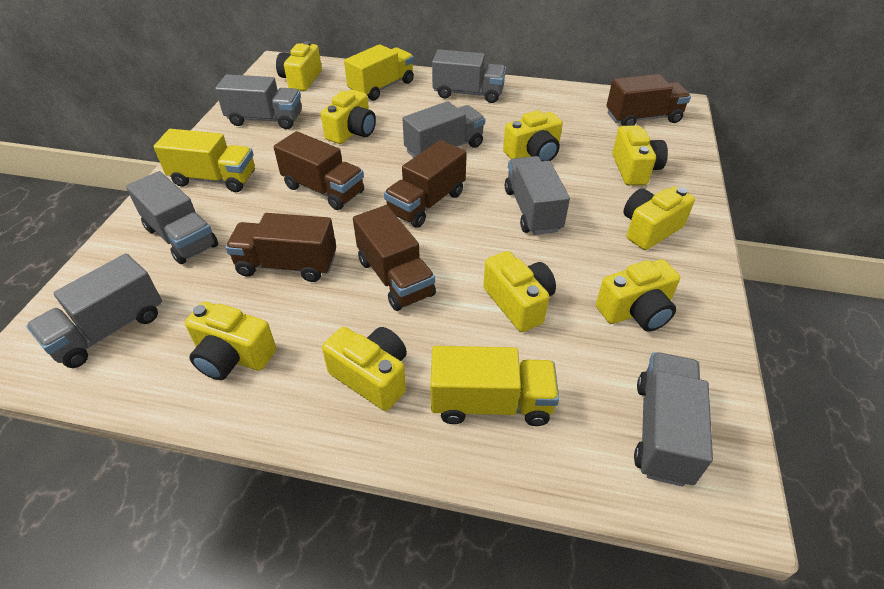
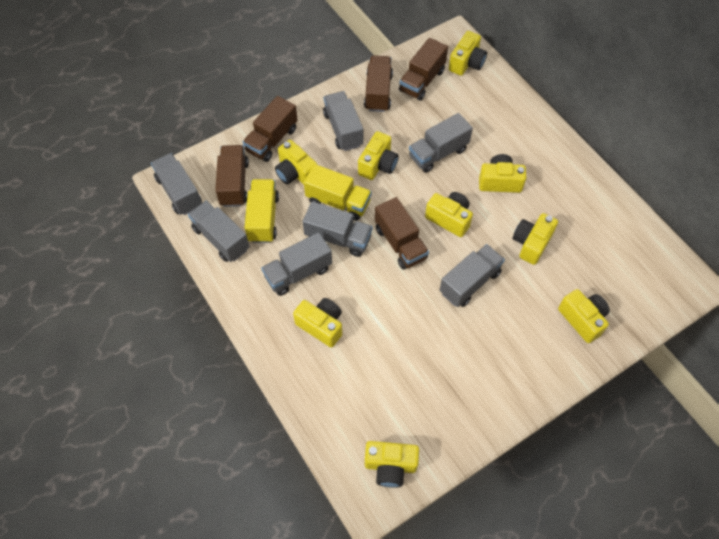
yellow truck: 3 -> 2

